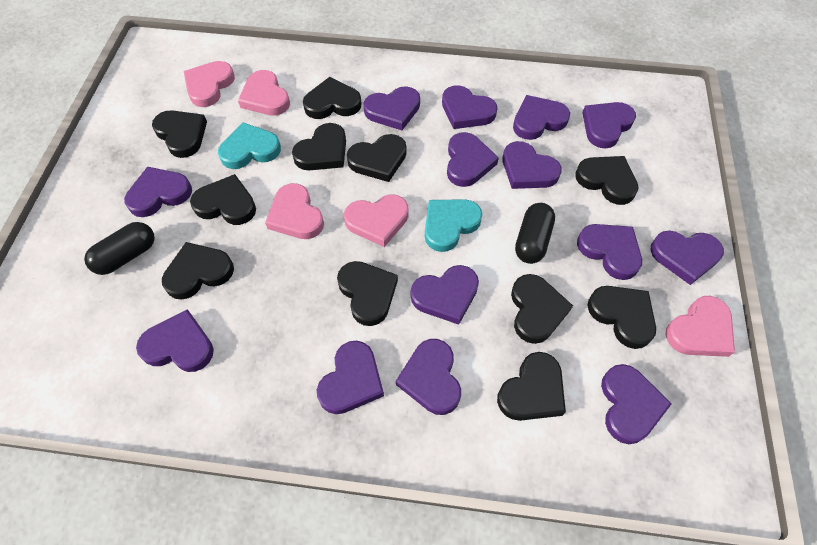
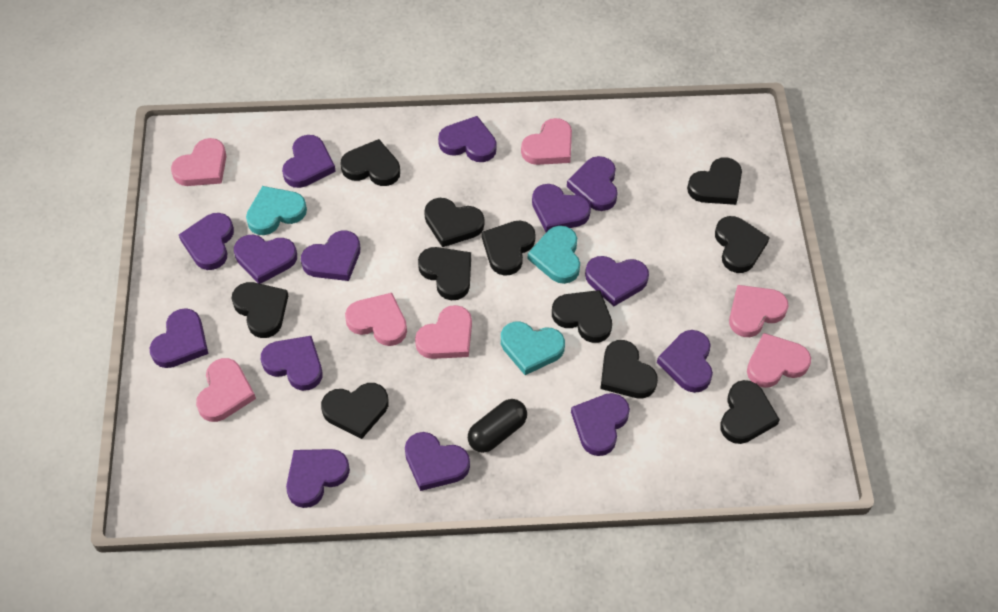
black capsule: 2 -> 1
pink heart: 5 -> 7
turquoise heart: 2 -> 3

